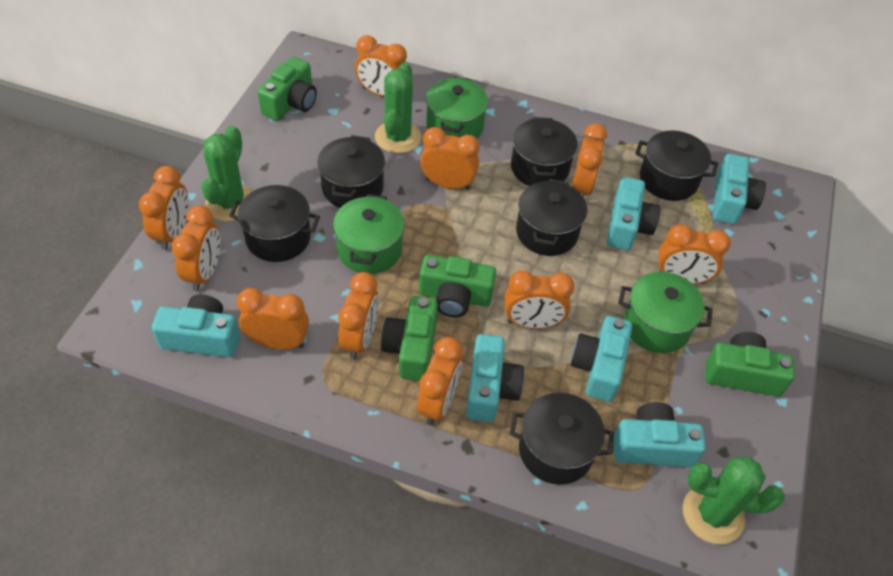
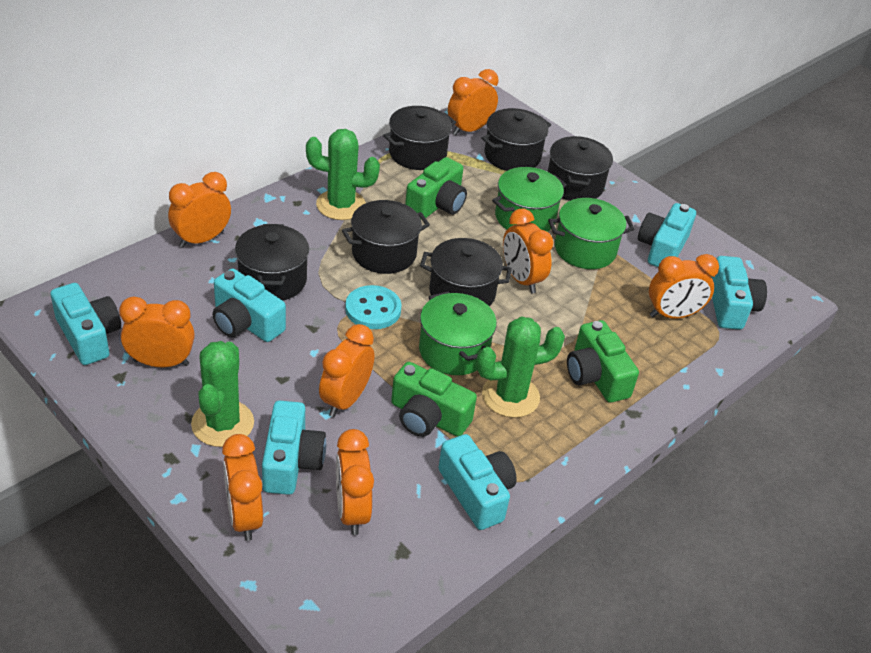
green camera: 4 -> 3
orange clock: 10 -> 8
turquoise button: 0 -> 1

